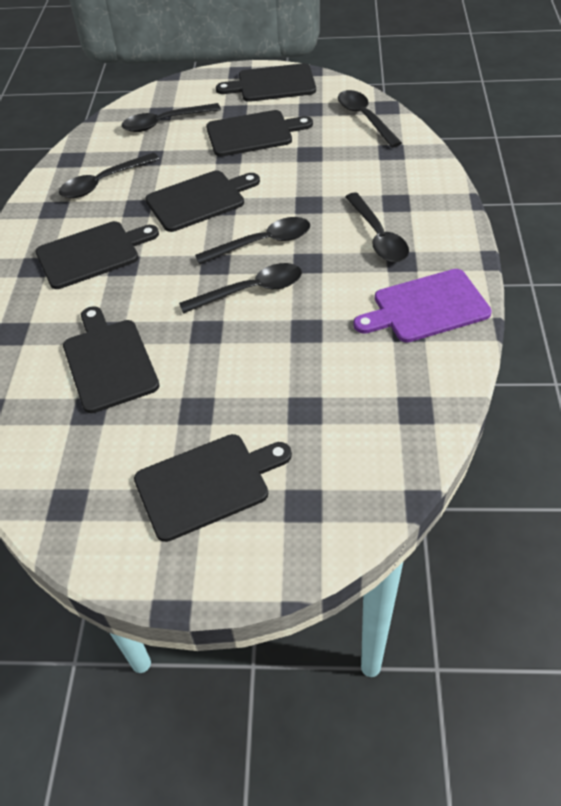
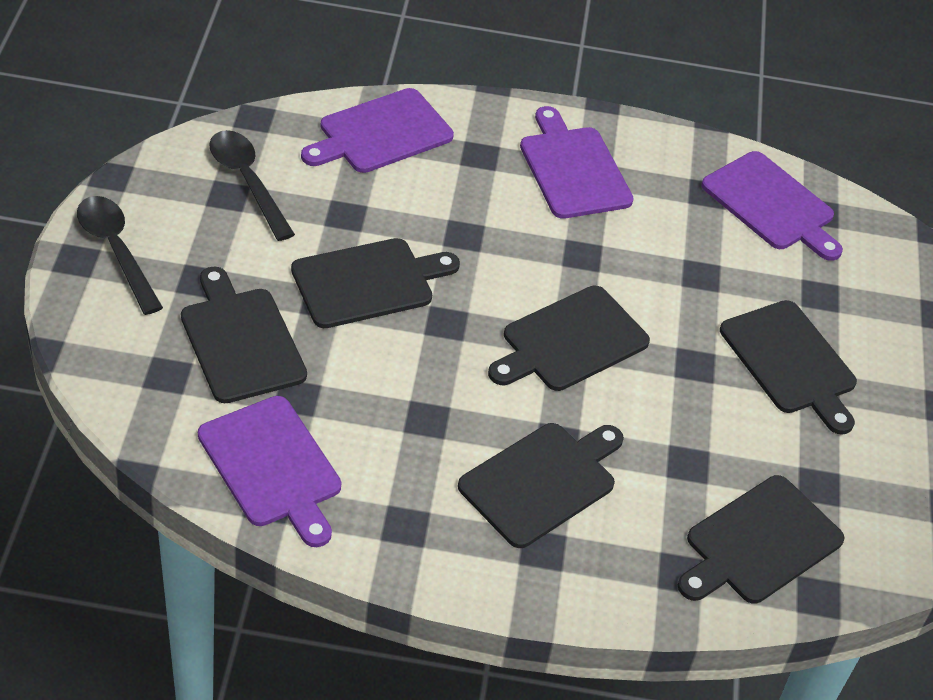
black spoon: 6 -> 2
purple cutting board: 1 -> 4

